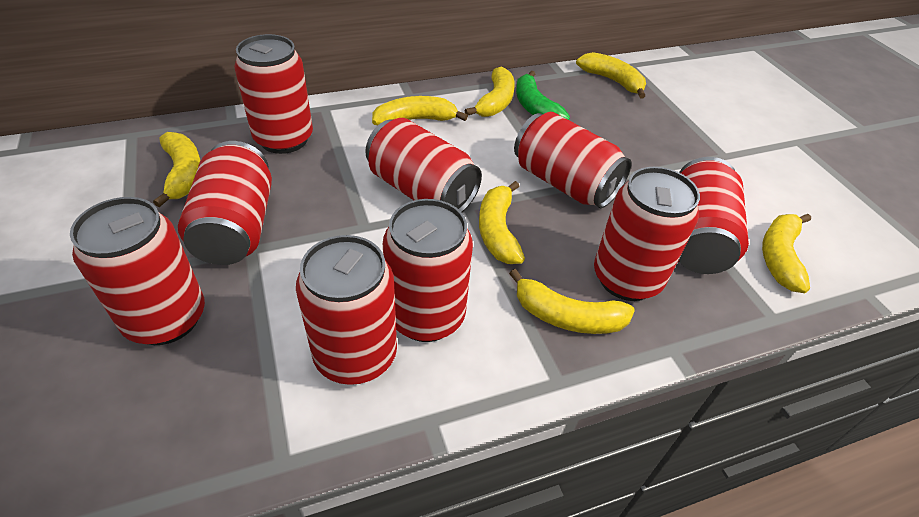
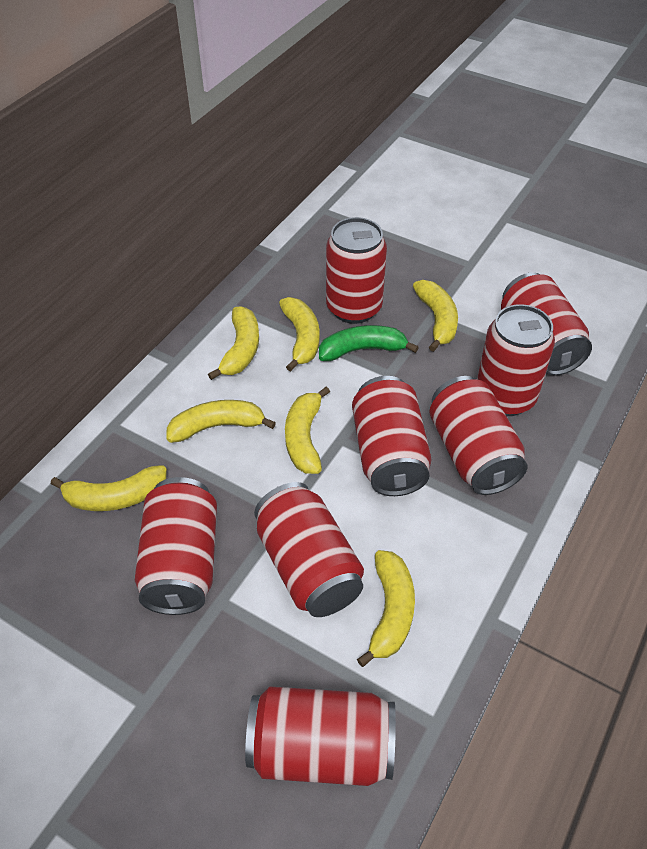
red can: 9 -> 8

